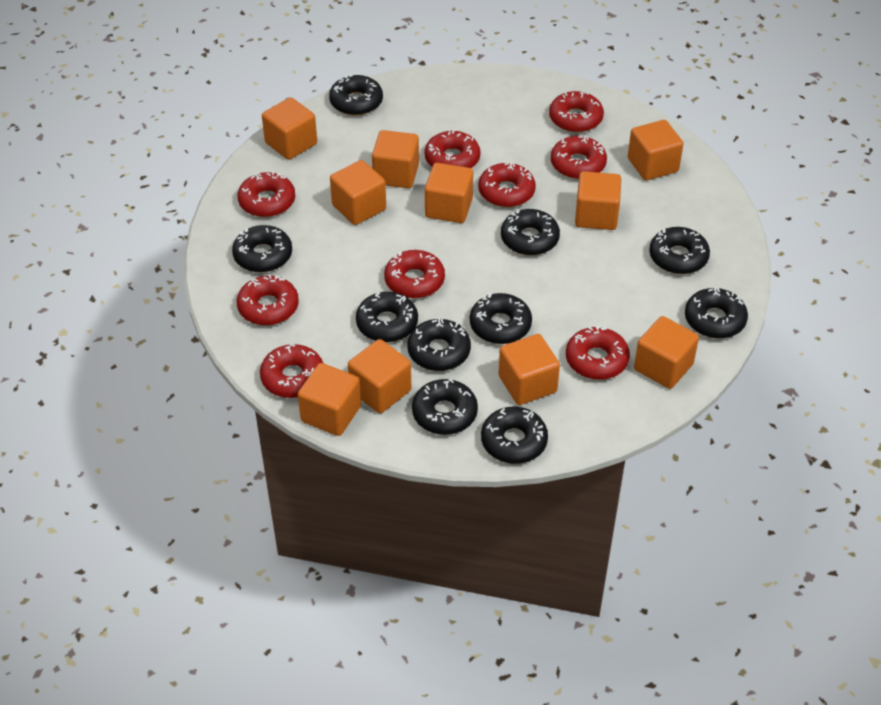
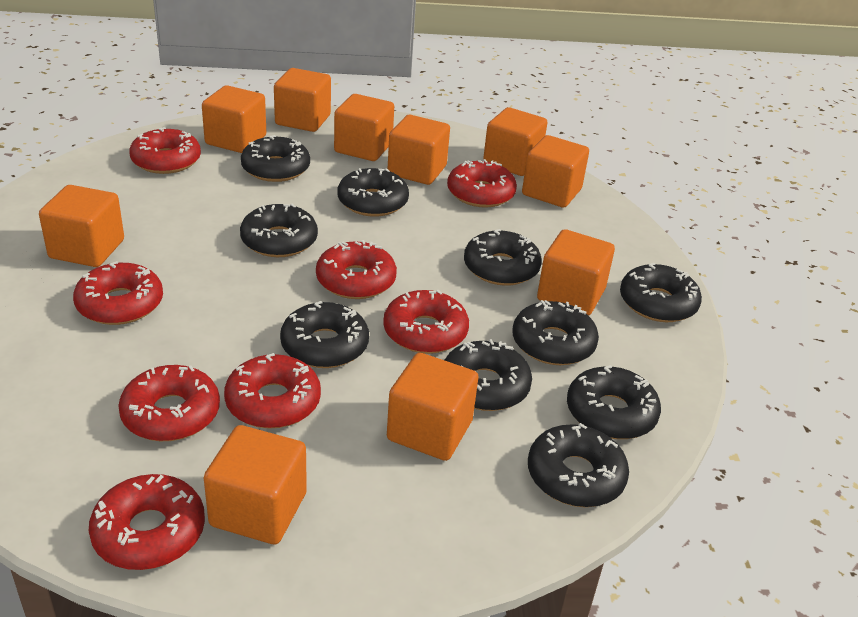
red donut: 9 -> 8

